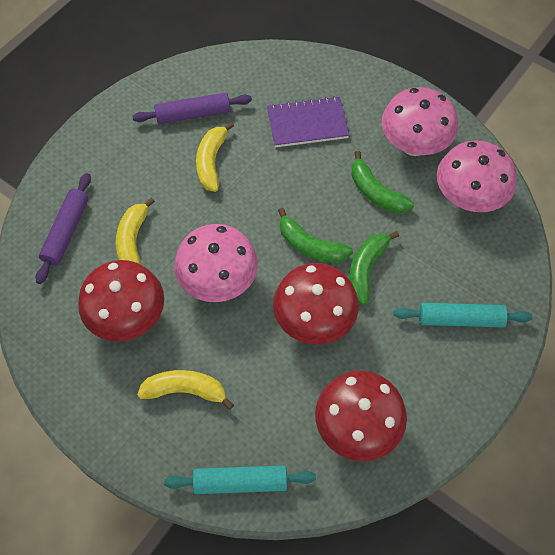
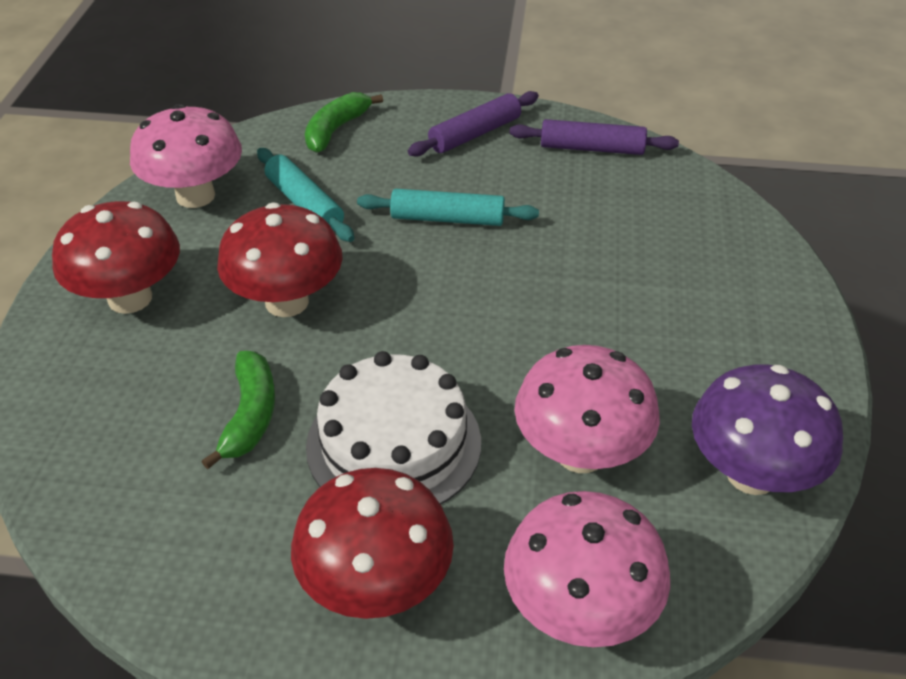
green banana: 3 -> 2
purple mushroom: 0 -> 1
purple notebook: 1 -> 0
white cake: 0 -> 1
yellow banana: 3 -> 0

